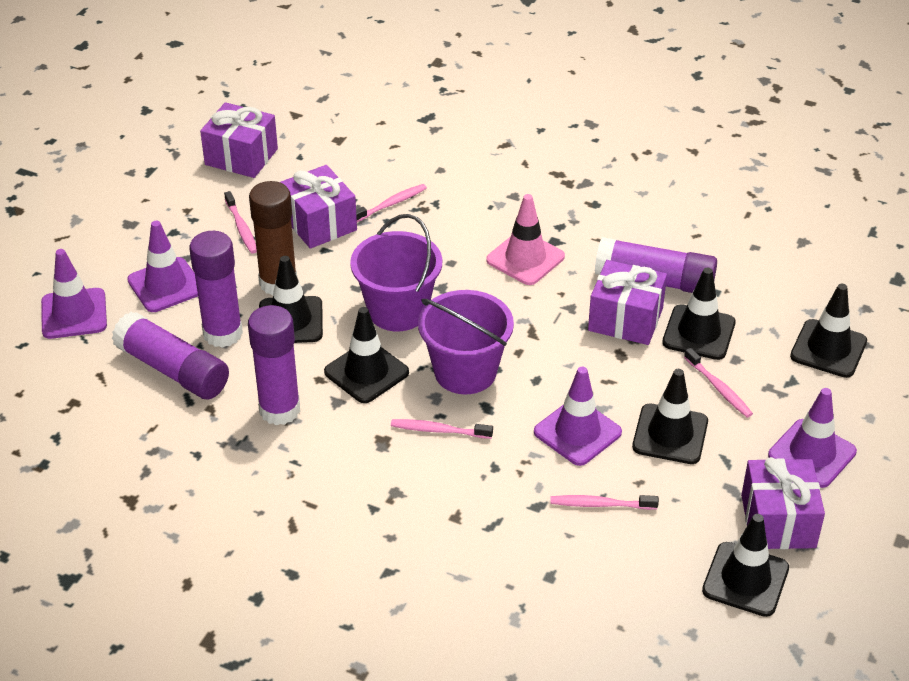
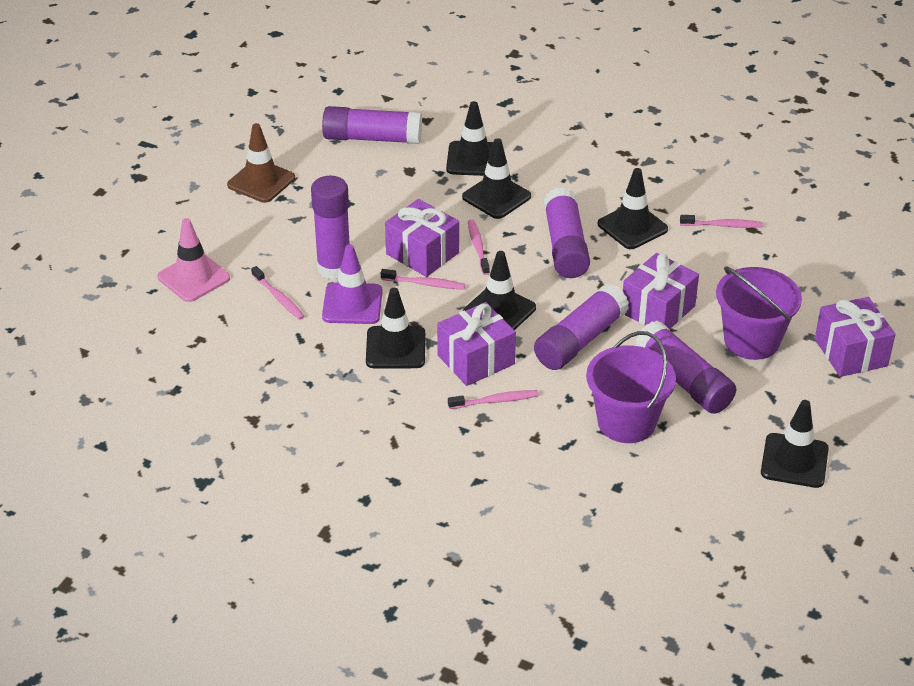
brown glue stick: 1 -> 0
brown traffic cone: 0 -> 1
purple glue stick: 4 -> 5
purple traffic cone: 4 -> 1

